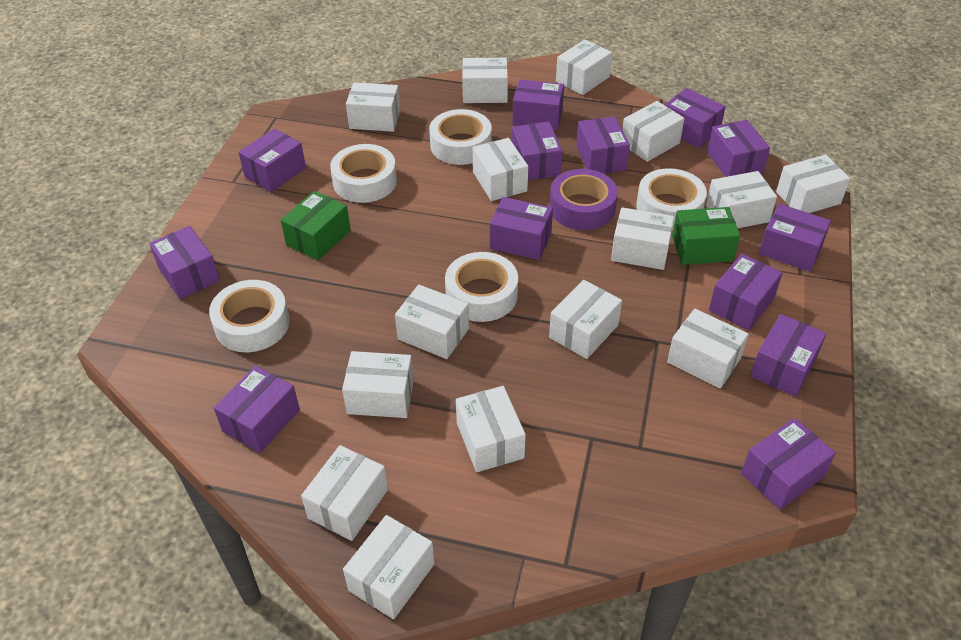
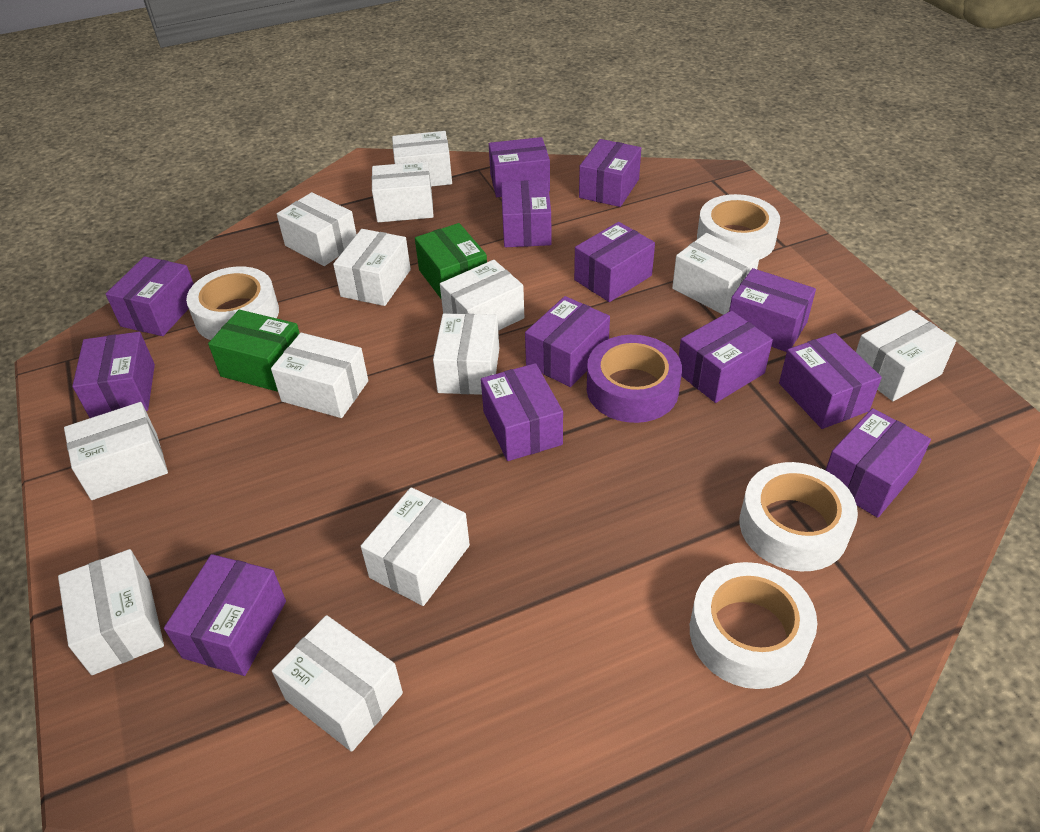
white box: 15 -> 13
white tape: 5 -> 4

